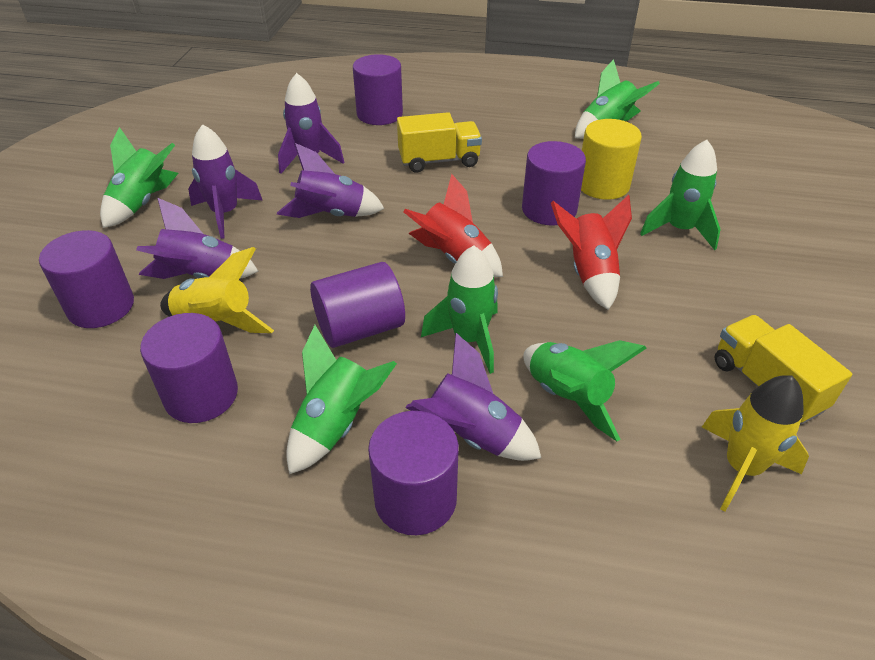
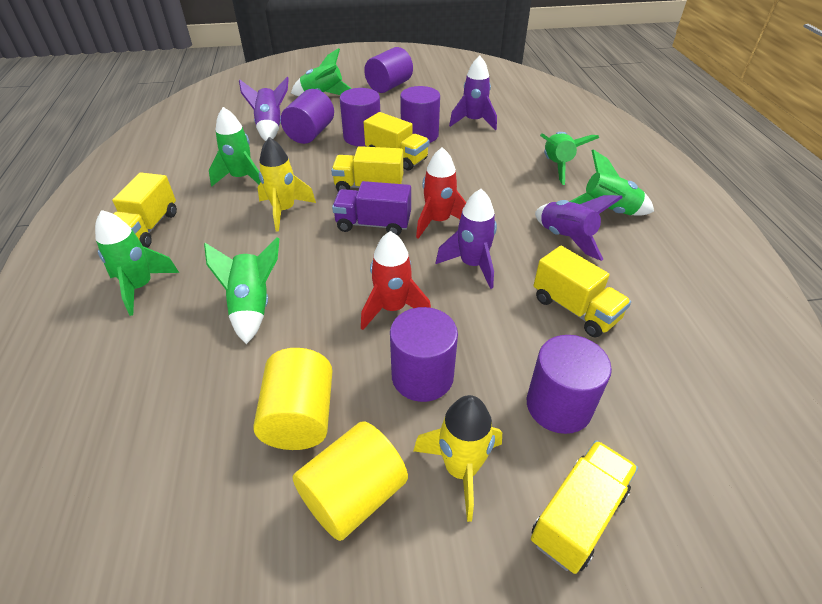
purple rocket: 5 -> 4
purple truck: 0 -> 1
yellow cylinder: 1 -> 2
yellow truck: 2 -> 5

